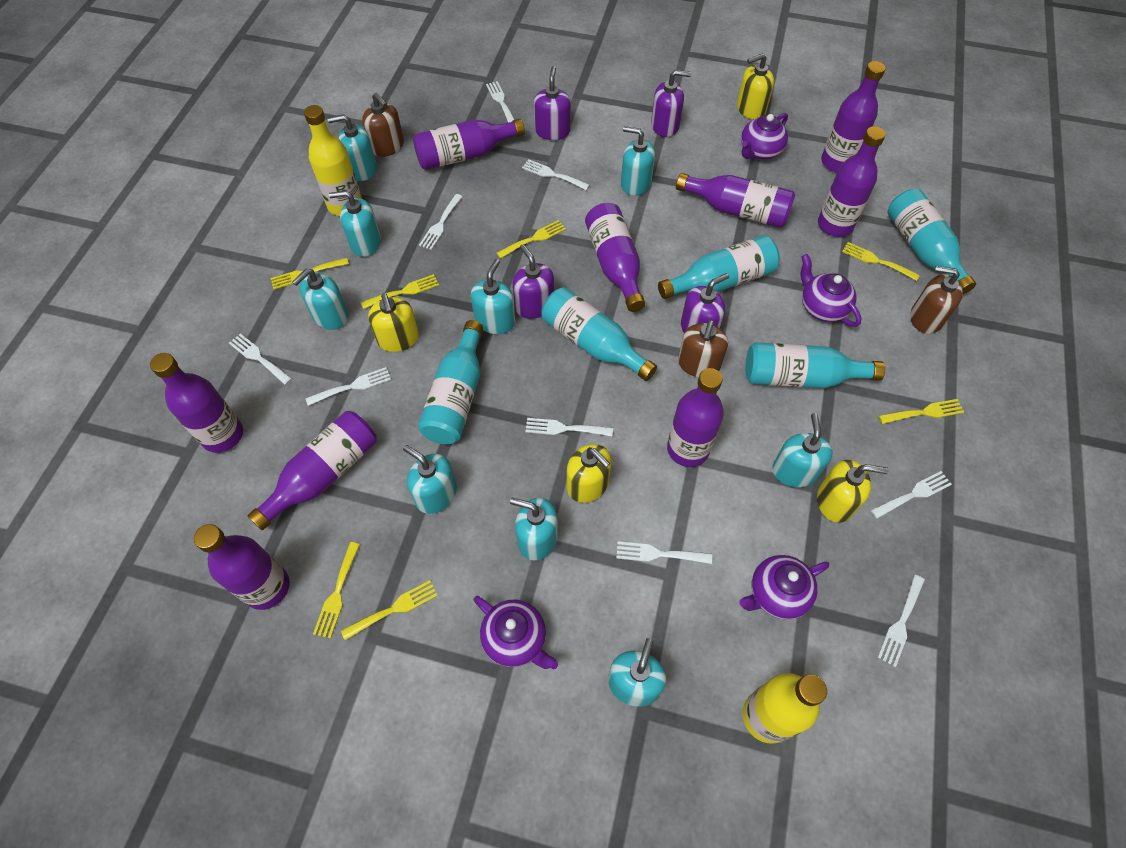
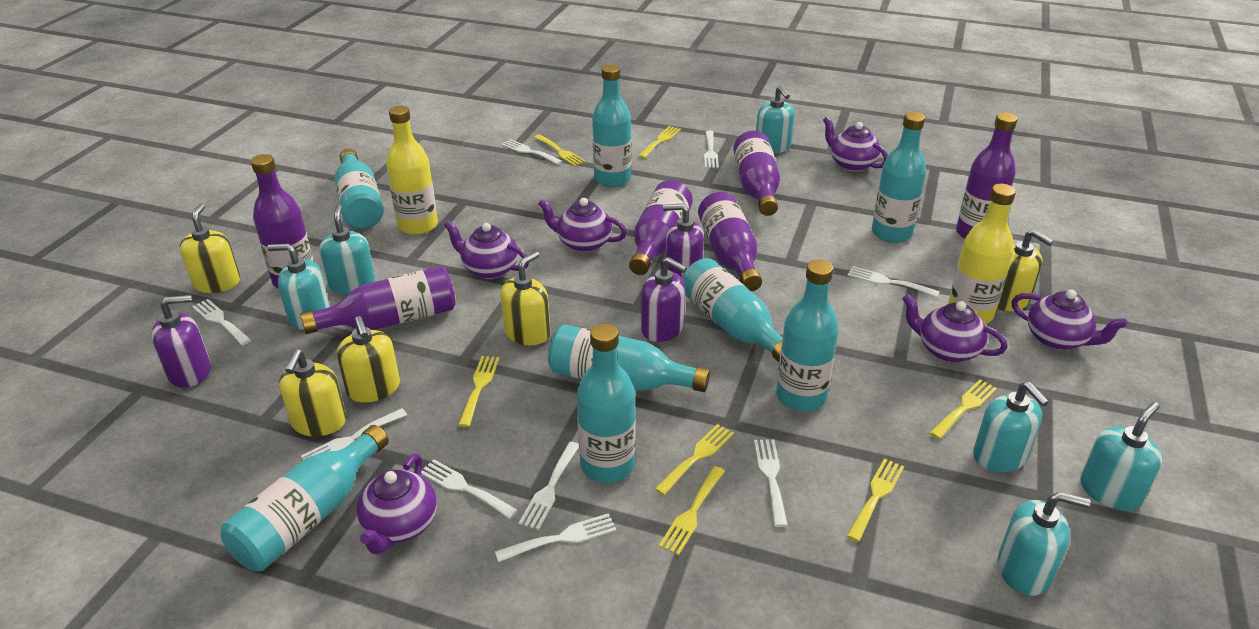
brown soap dispenser: 3 -> 0
purple bottle: 9 -> 6
purple soap dispenser: 4 -> 3
purple teapot: 4 -> 6
turquoise bottle: 5 -> 8
turquoise soap dispenser: 9 -> 6
yellow soap dispenser: 4 -> 5

